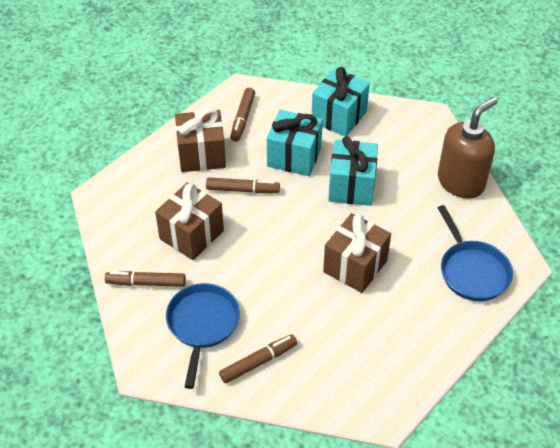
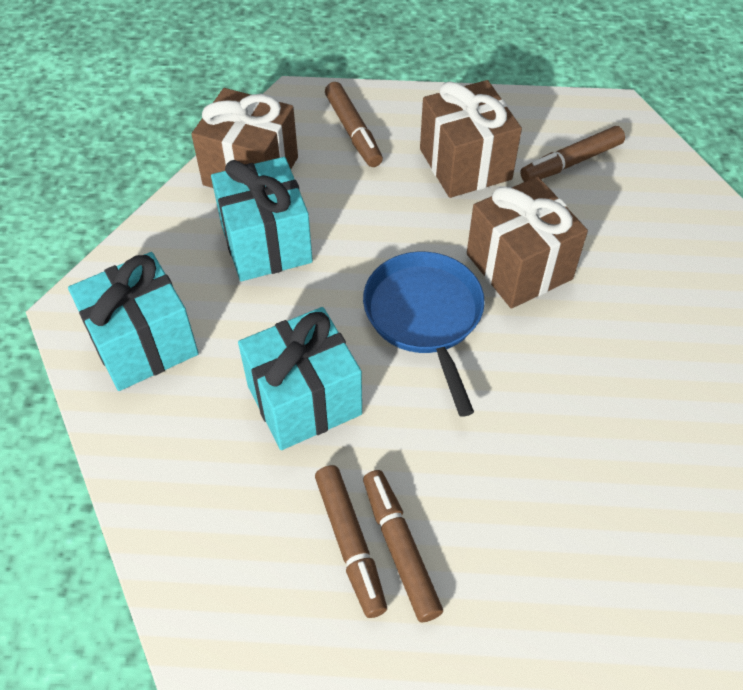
blue pan: 2 -> 1
brown soap dispenser: 1 -> 0

